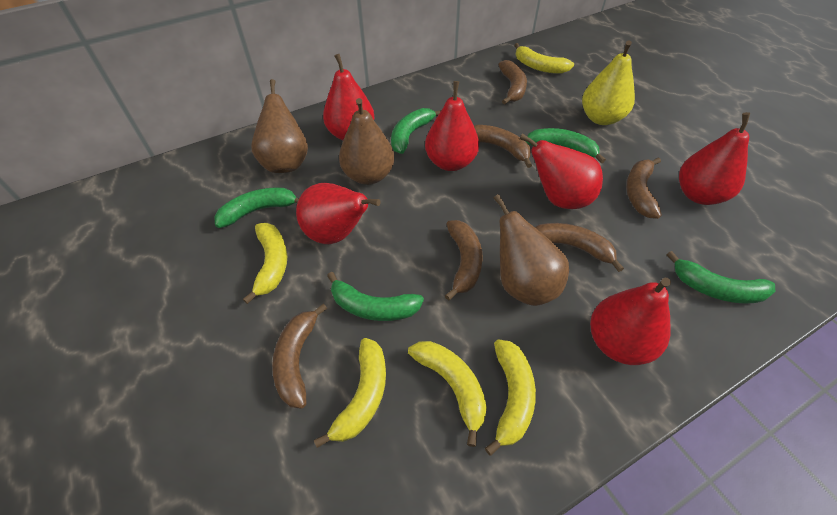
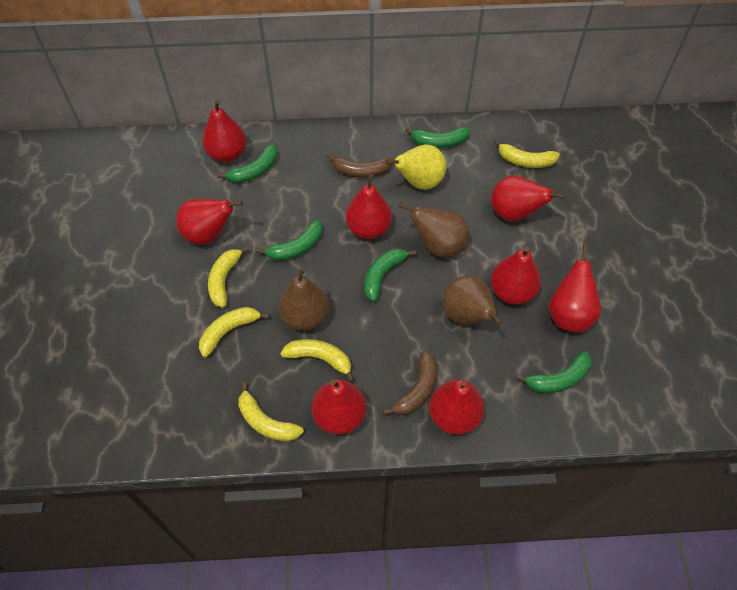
brown banana: 6 -> 2
red pear: 6 -> 8

